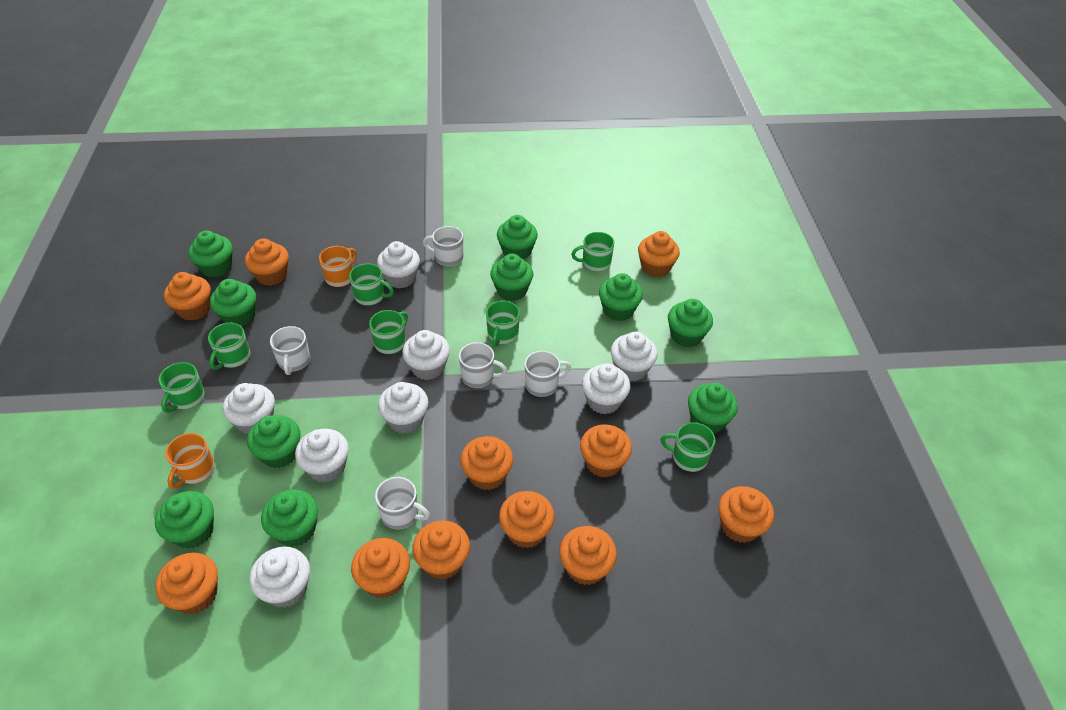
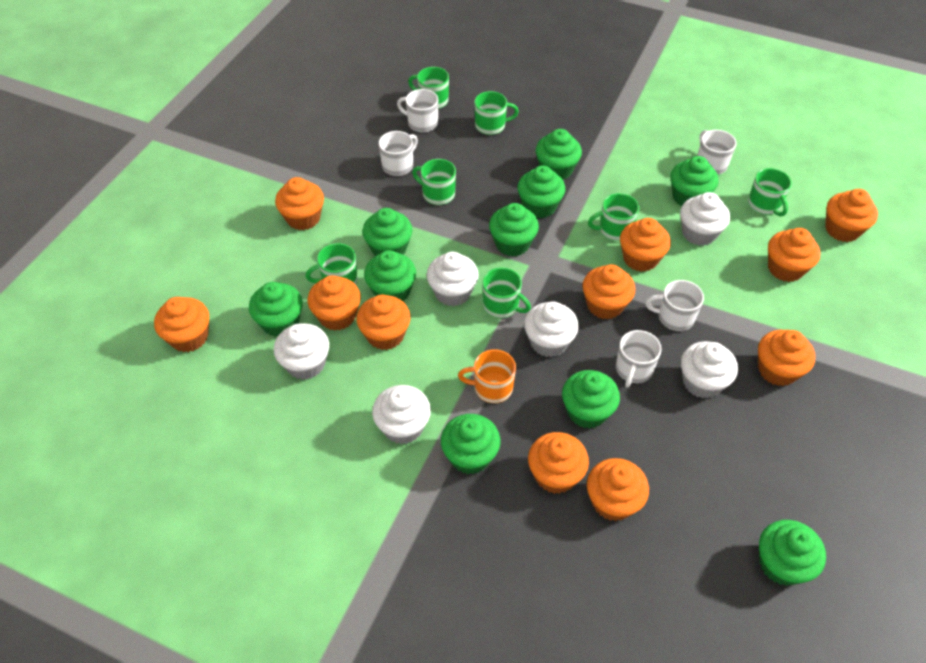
orange mug: 2 -> 1
white cupcake: 8 -> 6

